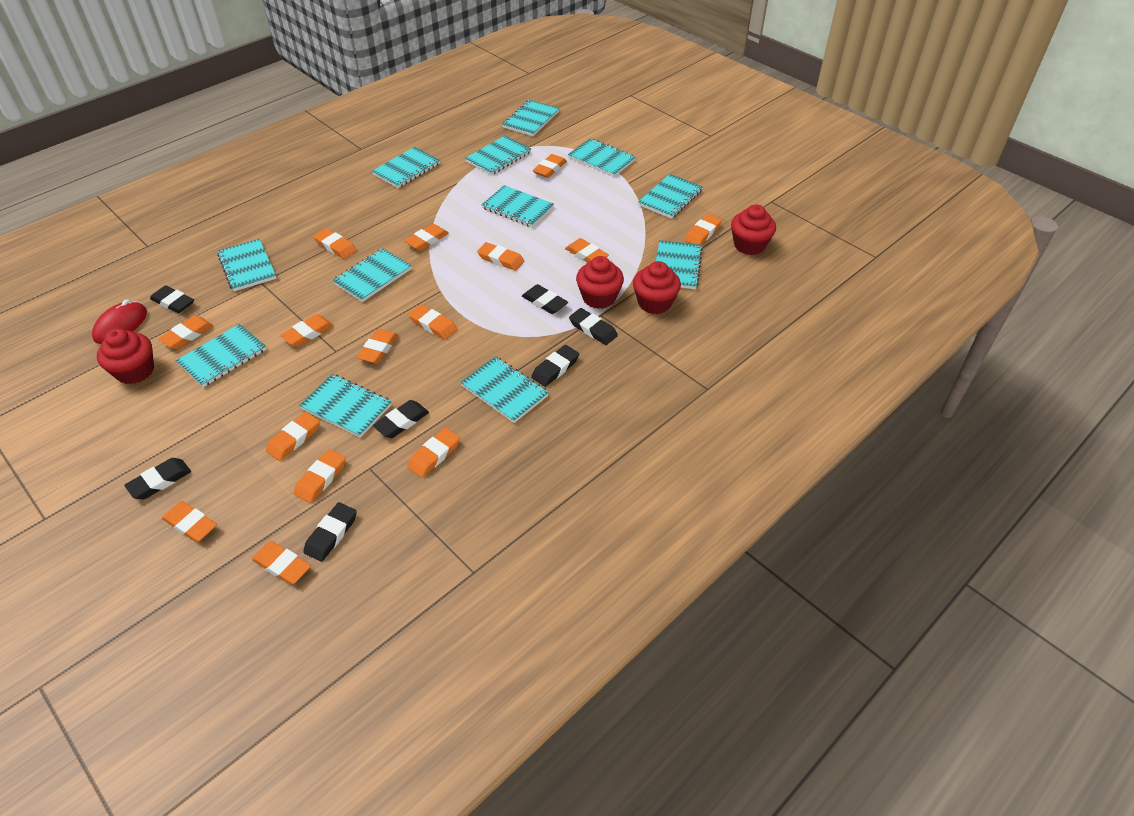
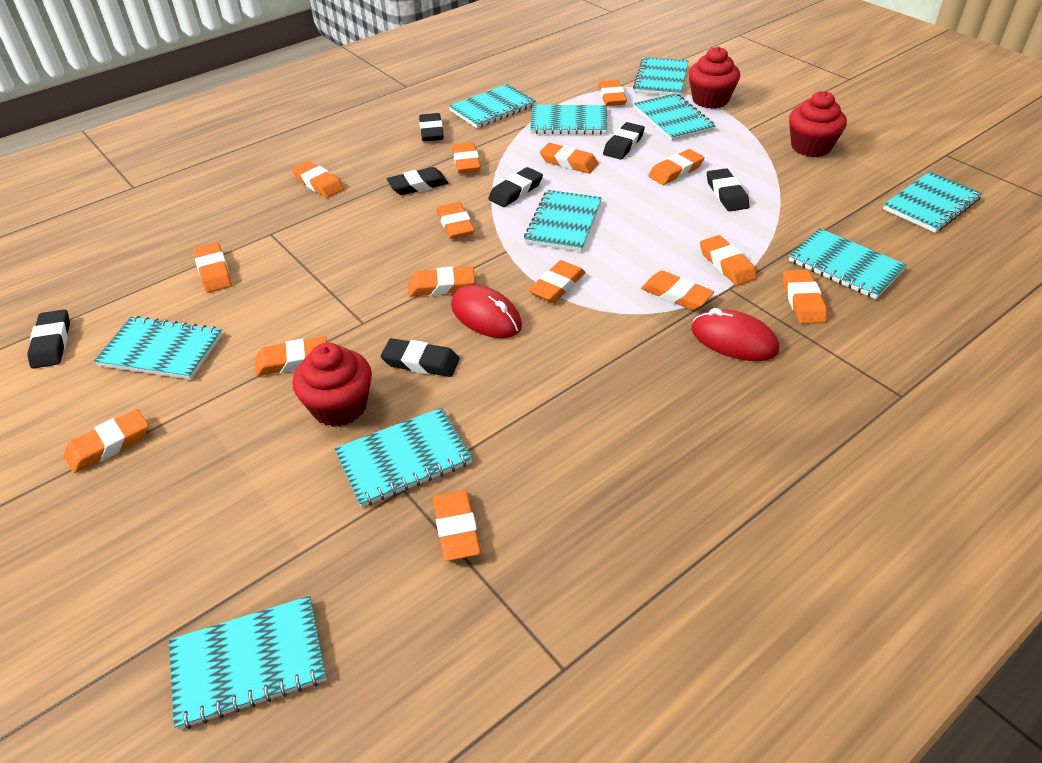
red cupcake: 4 -> 3
red mouse: 1 -> 2
turquoise notebook: 12 -> 10

